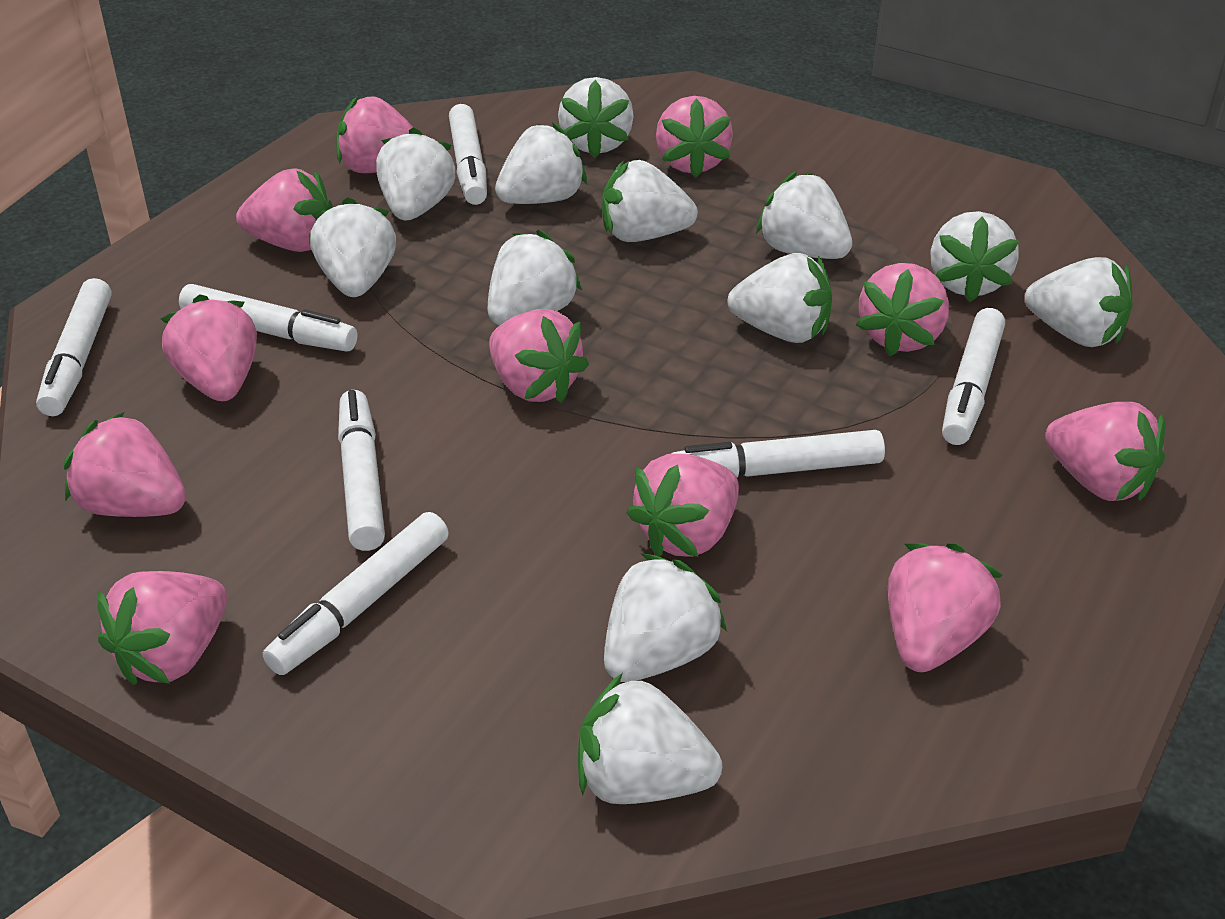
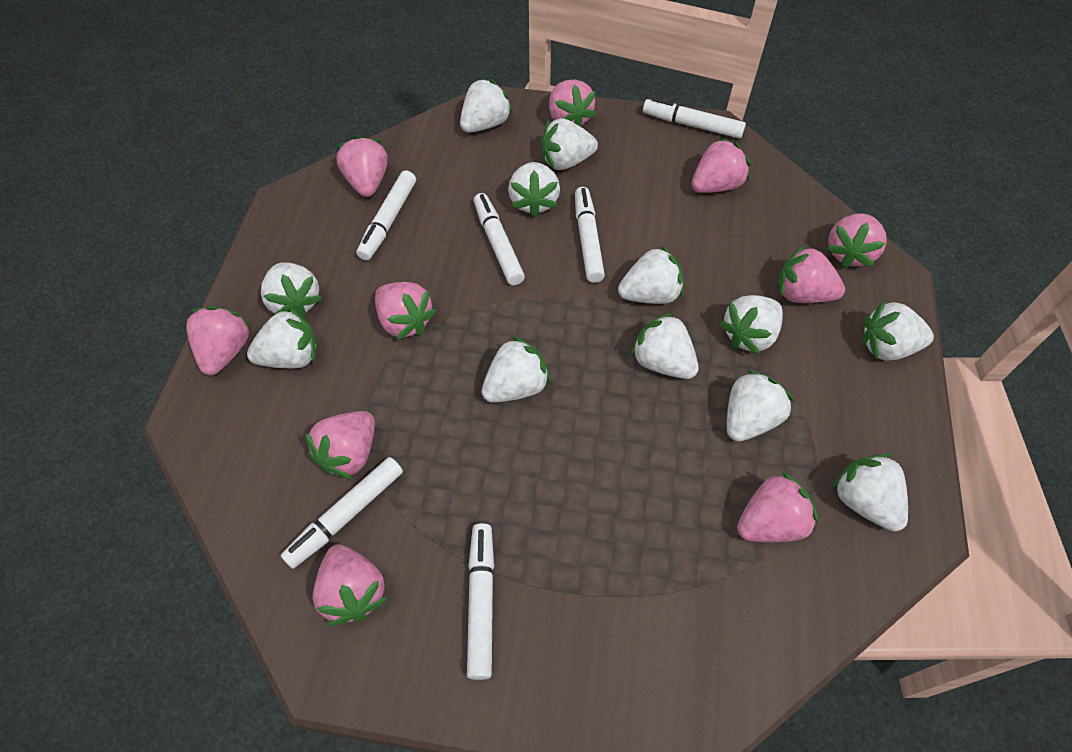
pink strawberry: 11 -> 10
white marker: 7 -> 6

